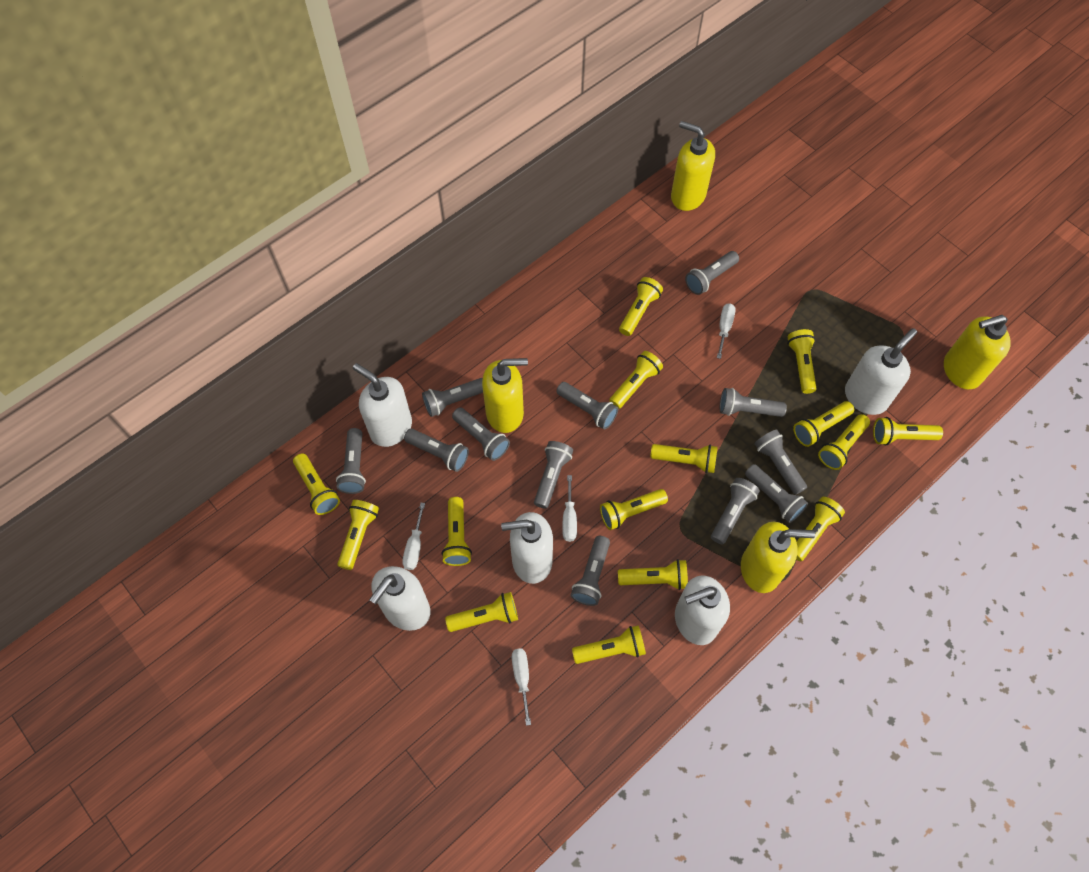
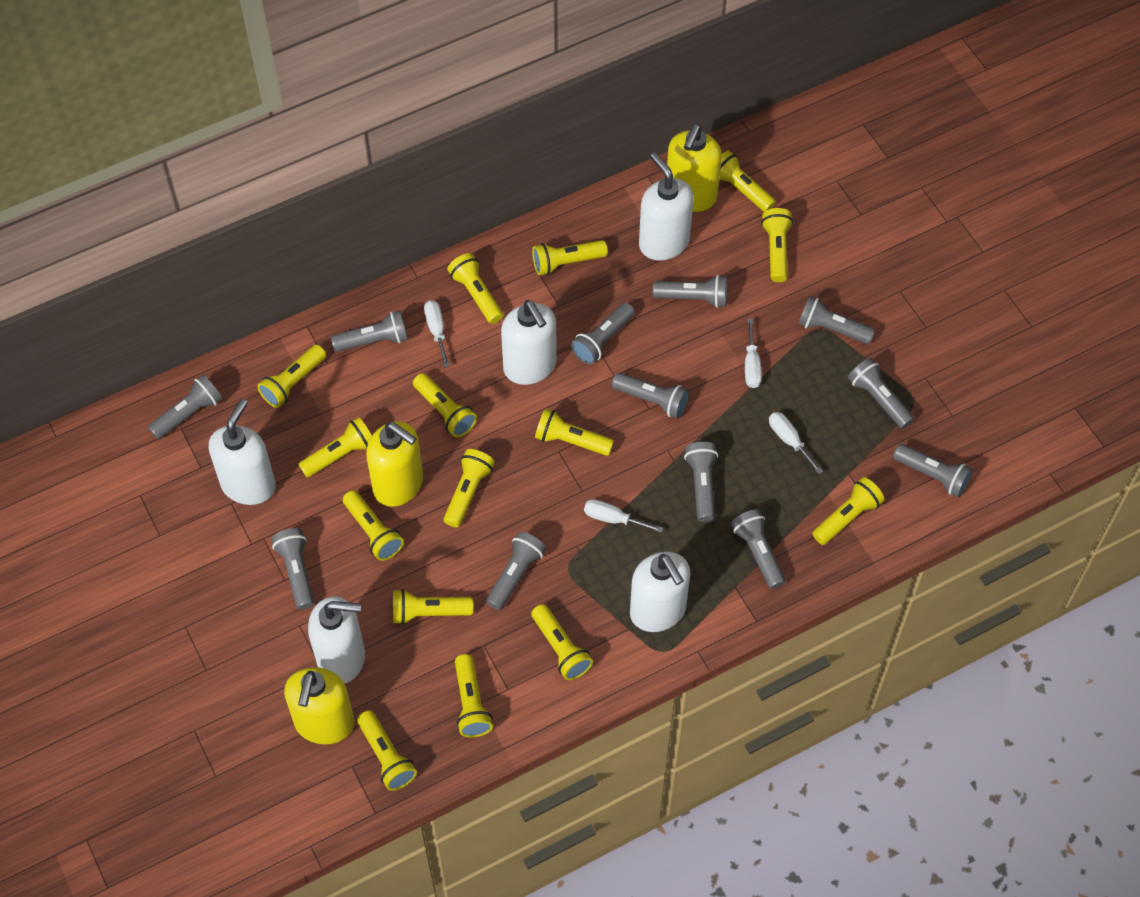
yellow soap dispenser: 4 -> 3

